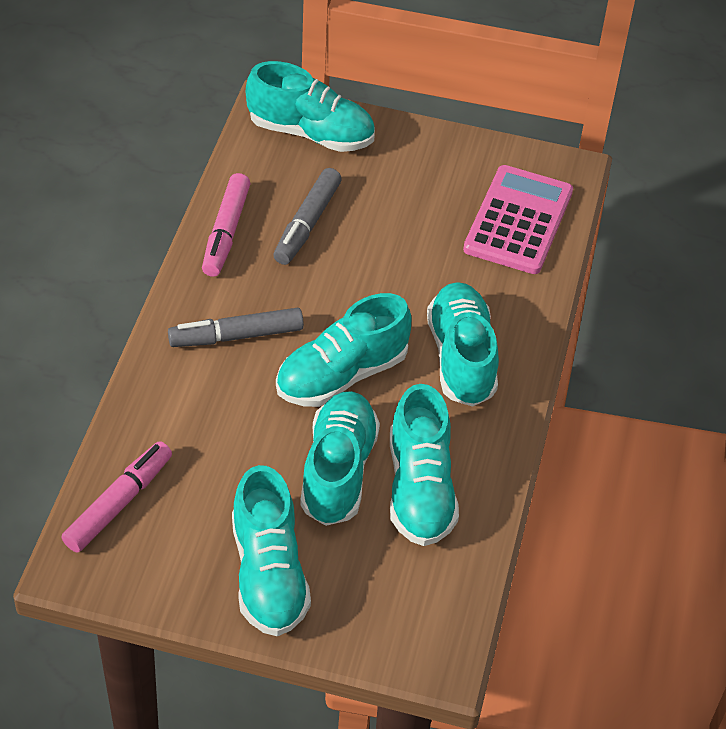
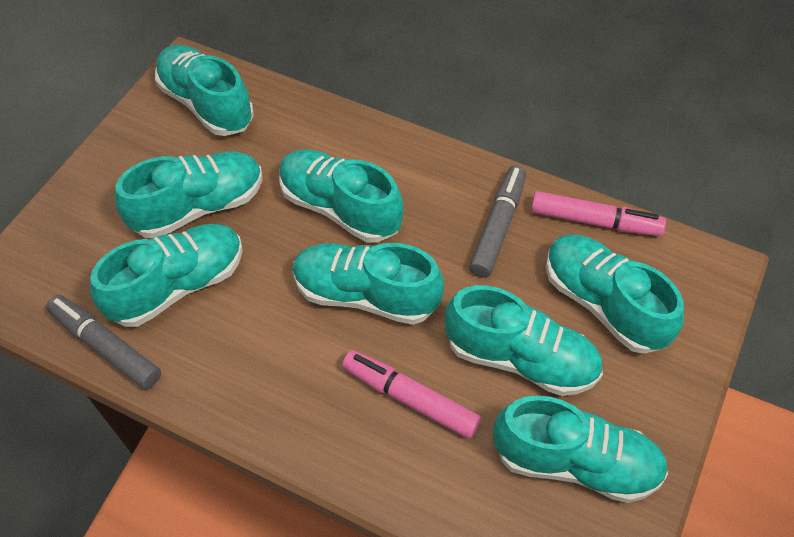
pink calculator: 1 -> 0
turquoise shoe: 6 -> 8

